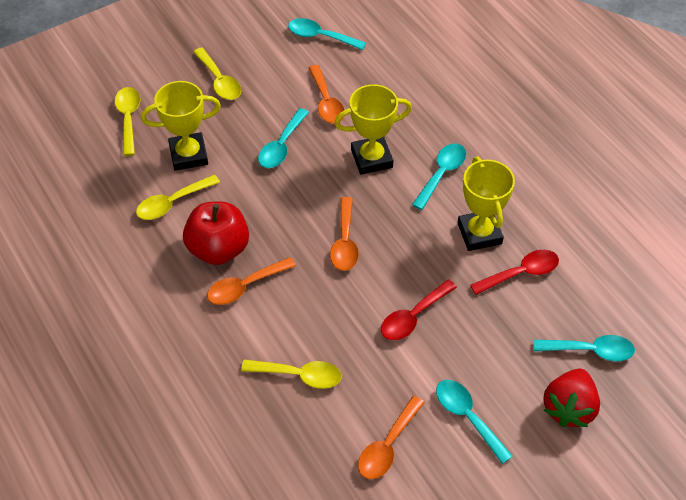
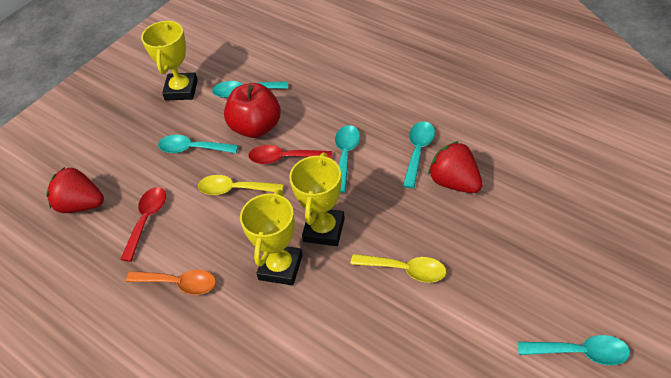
orange spoon: 4 -> 1
red strawberry: 1 -> 2
yellow spoon: 4 -> 2

